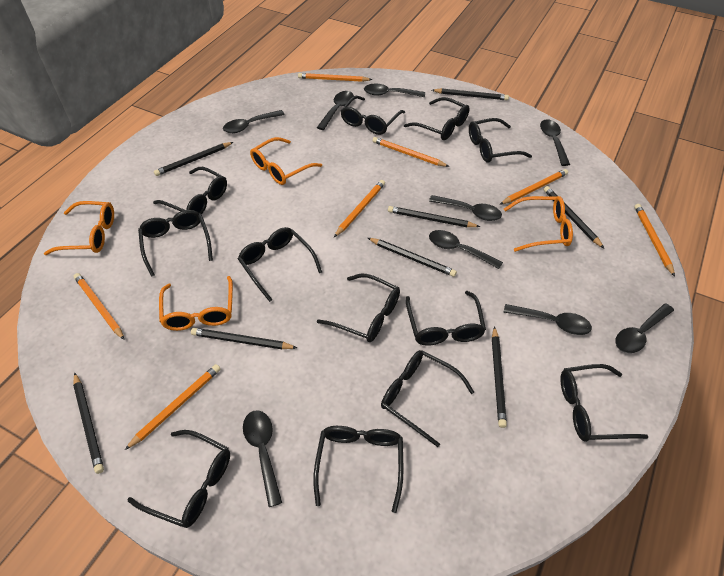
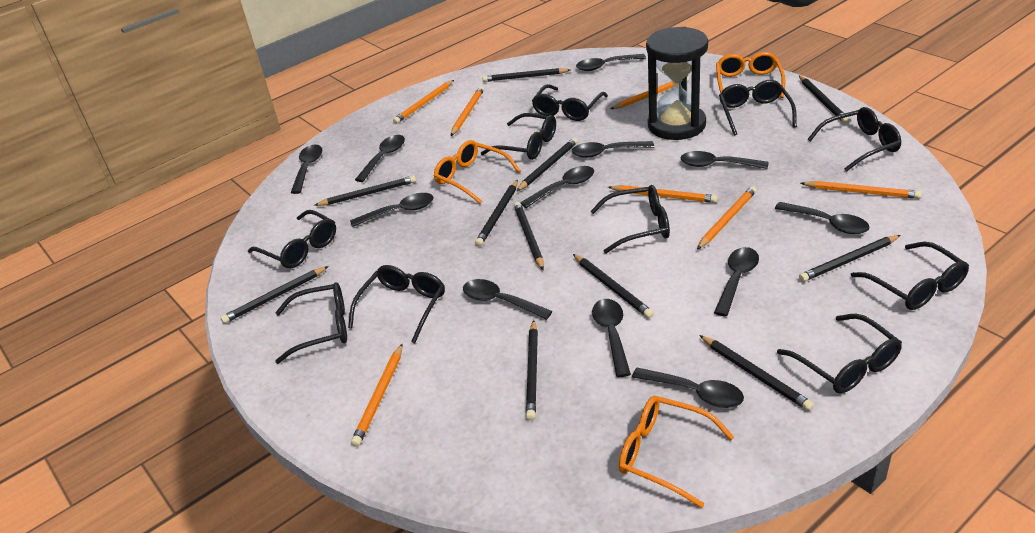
black glasses: 12 -> 10
black hourglass: 0 -> 1
black pencil: 8 -> 11
black spoon: 9 -> 12
orange glasses: 4 -> 3

